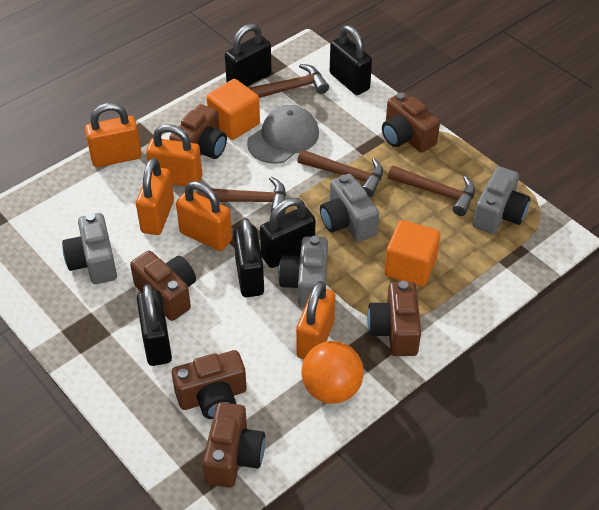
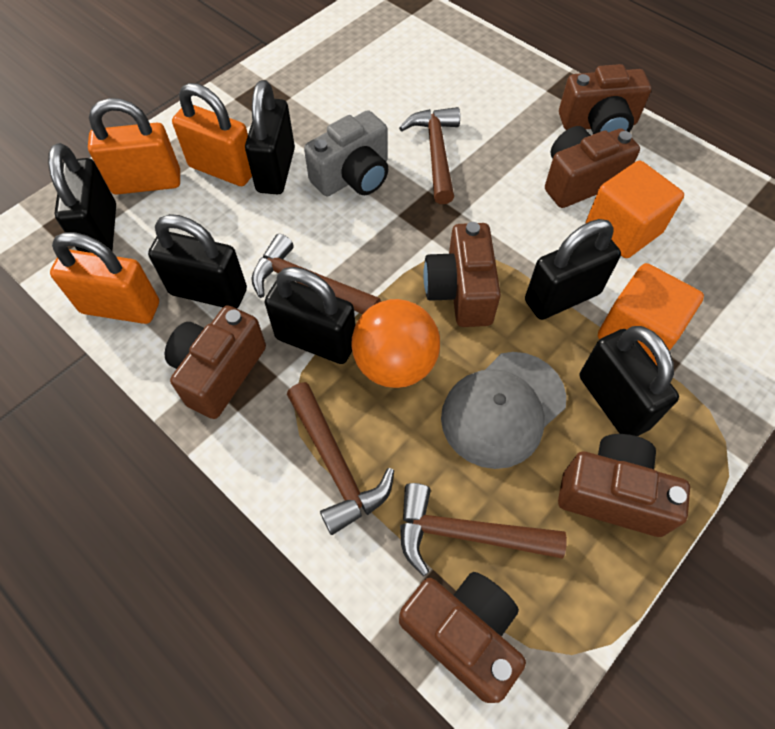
black padlock: 5 -> 6
grey camera: 4 -> 1
orange padlock: 5 -> 3

